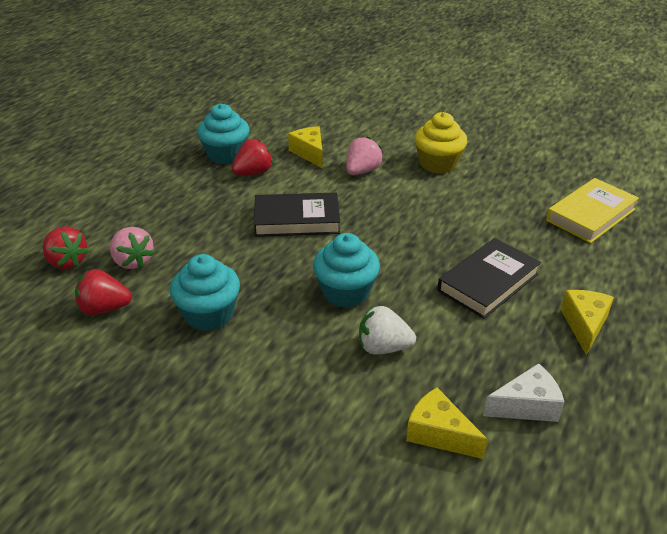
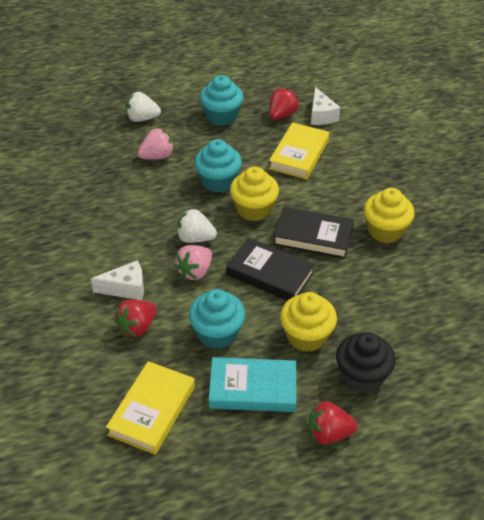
black cupcake: 0 -> 1
turquoise book: 0 -> 1
white cheese: 1 -> 2
white strawberry: 1 -> 2
yellow book: 1 -> 2
yellow cheese: 3 -> 0
yellow cupcake: 1 -> 3

